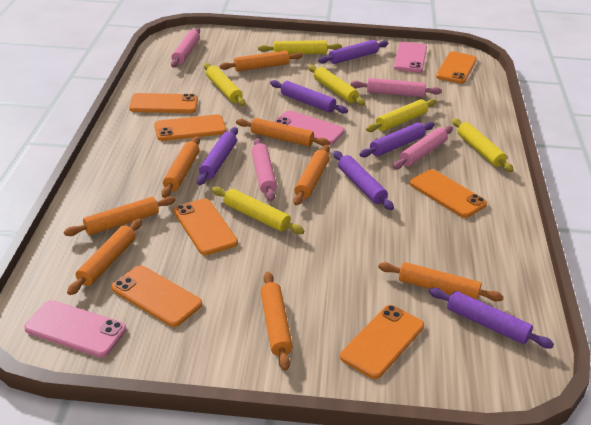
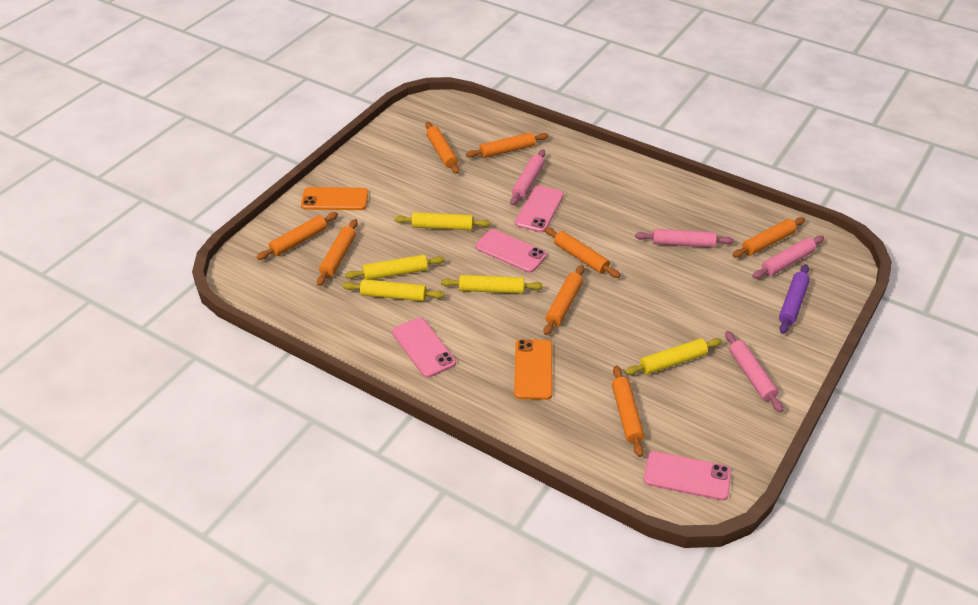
orange phone: 7 -> 2
pink phone: 3 -> 4
purple rolling pin: 6 -> 1
yellow rolling pin: 6 -> 5

